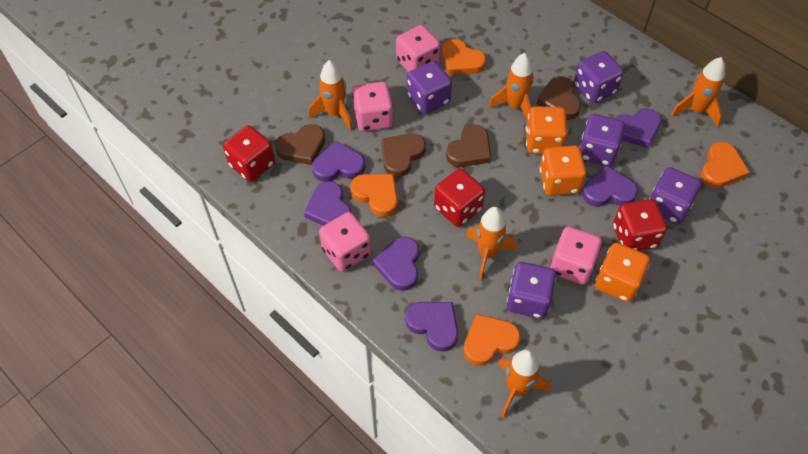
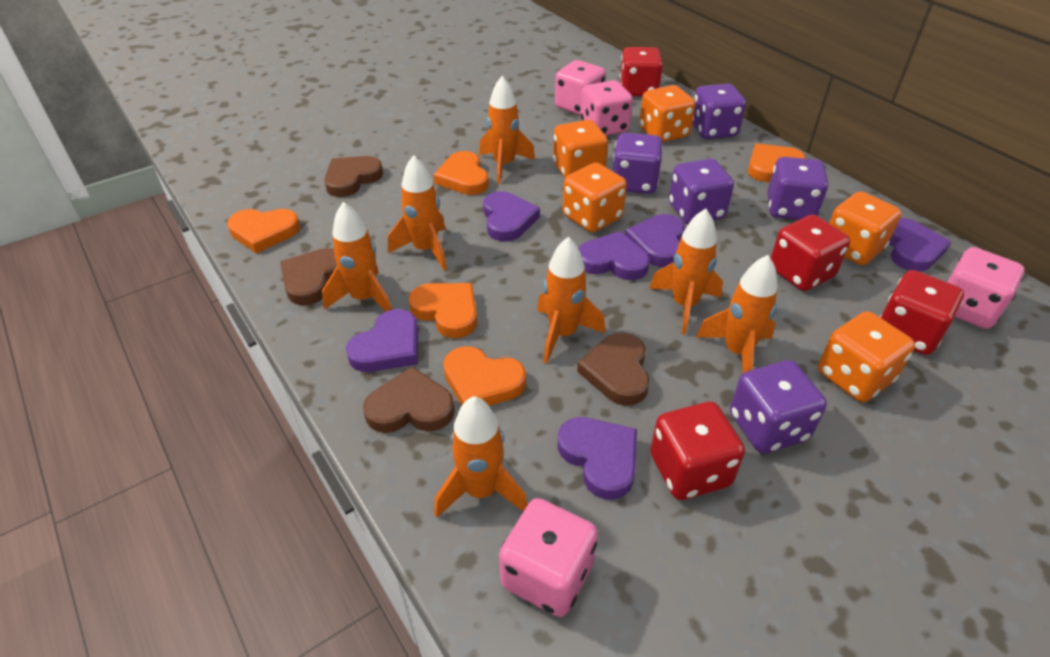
orange dice: 3 -> 5
orange heart: 4 -> 5
orange rocket: 5 -> 7
red dice: 3 -> 4

